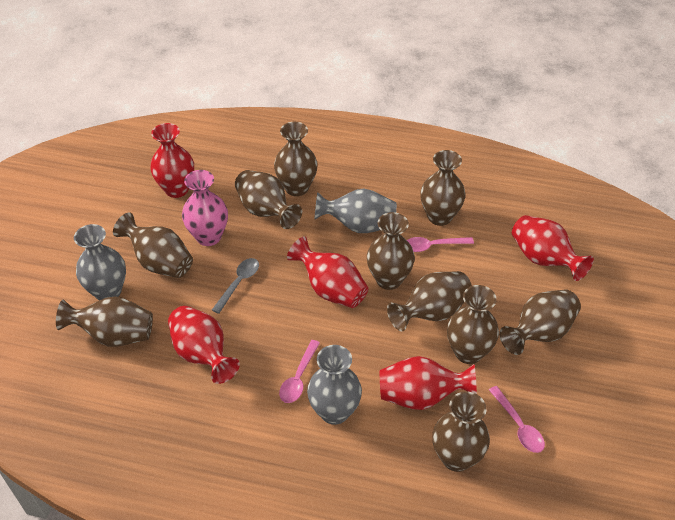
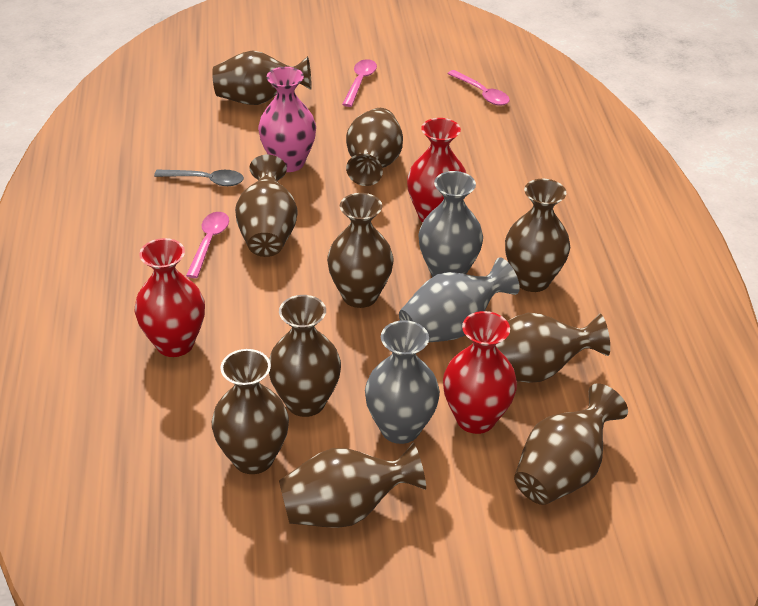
red vase: 5 -> 3

